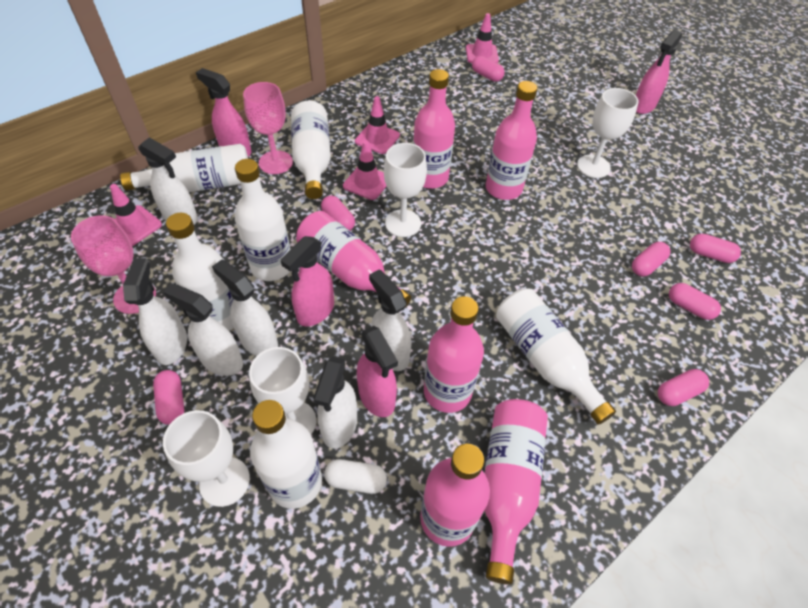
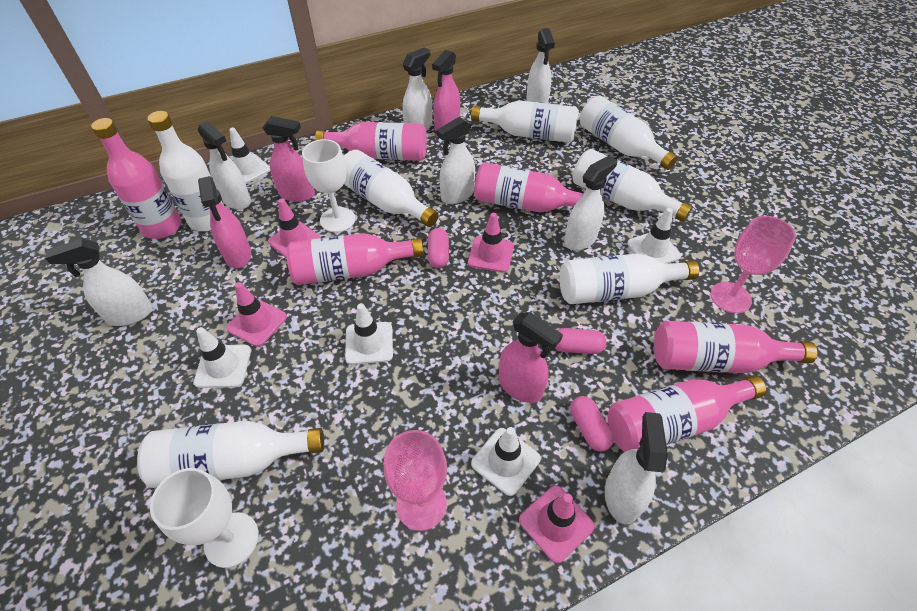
pink capsule: 7 -> 3
white bottle: 6 -> 7
white capsule: 1 -> 0
white goblet: 4 -> 2
white spray bottle: 6 -> 7
white traffic cone: 0 -> 5

